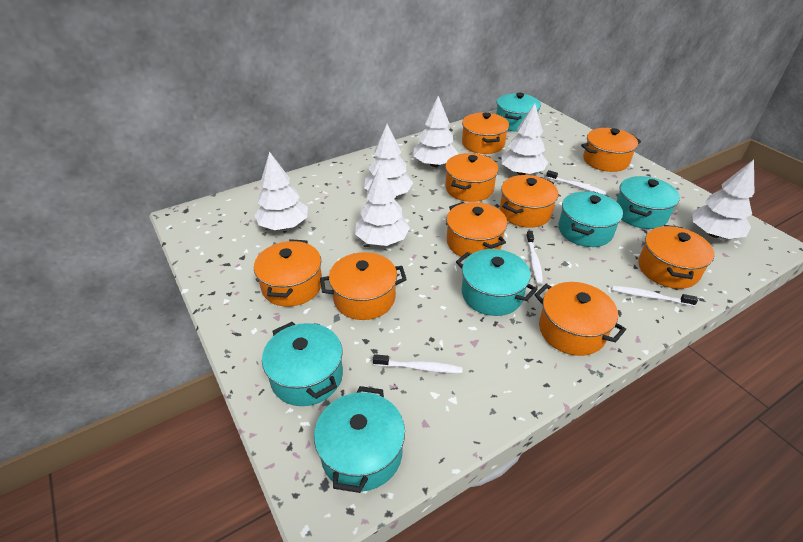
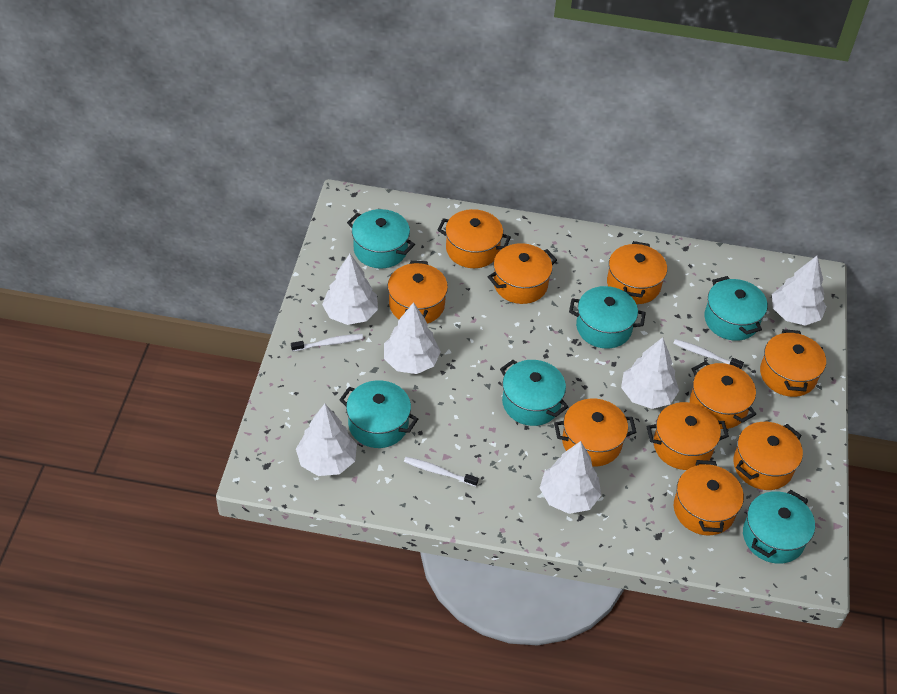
orange pot: 9 -> 10
white toothbrush: 4 -> 3

